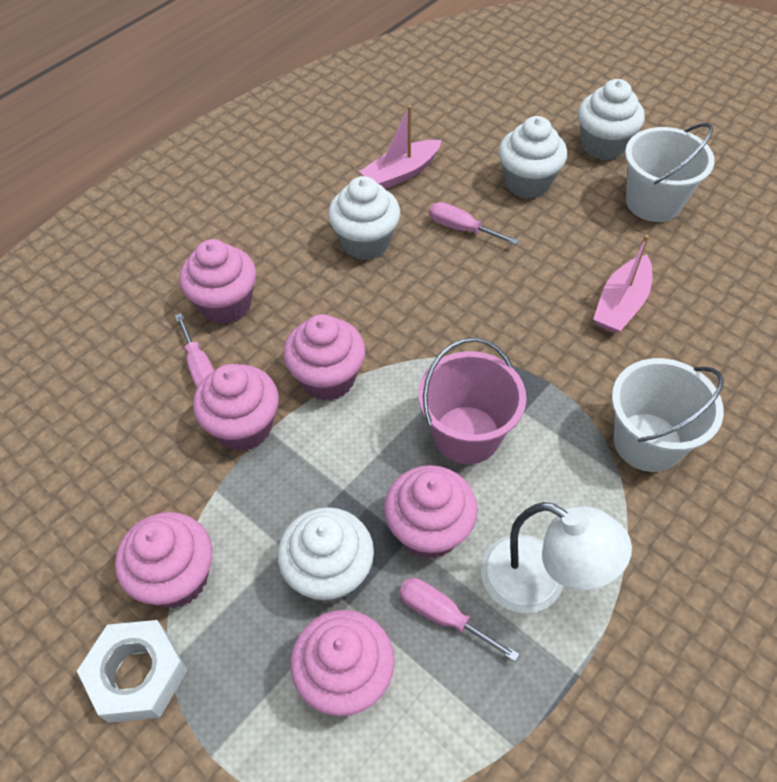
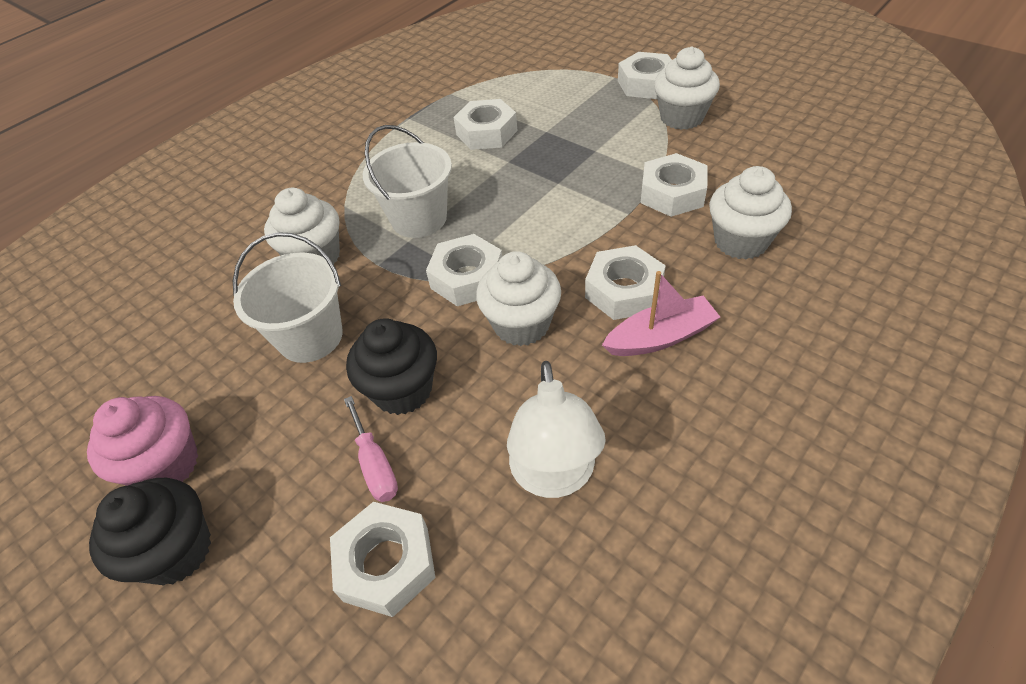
black cupcake: 0 -> 2
pink boat: 2 -> 1
pink bucket: 1 -> 0
pink cupcake: 6 -> 1
pink screwdriver: 3 -> 1
white nut: 1 -> 6

